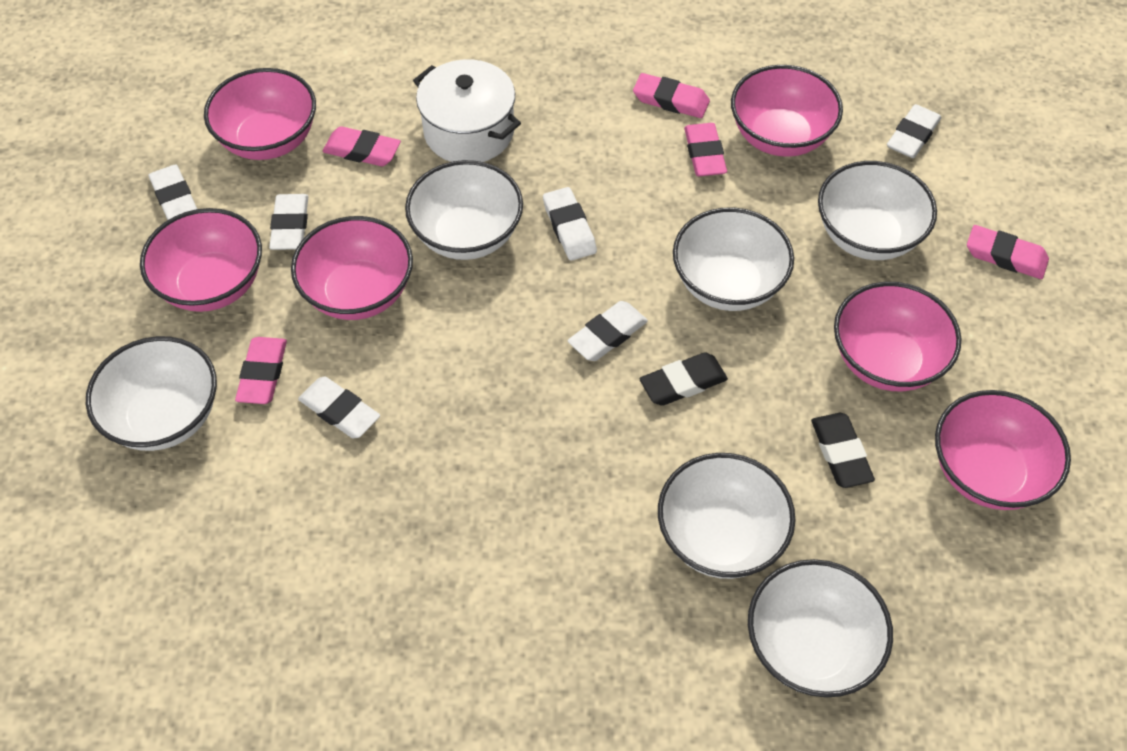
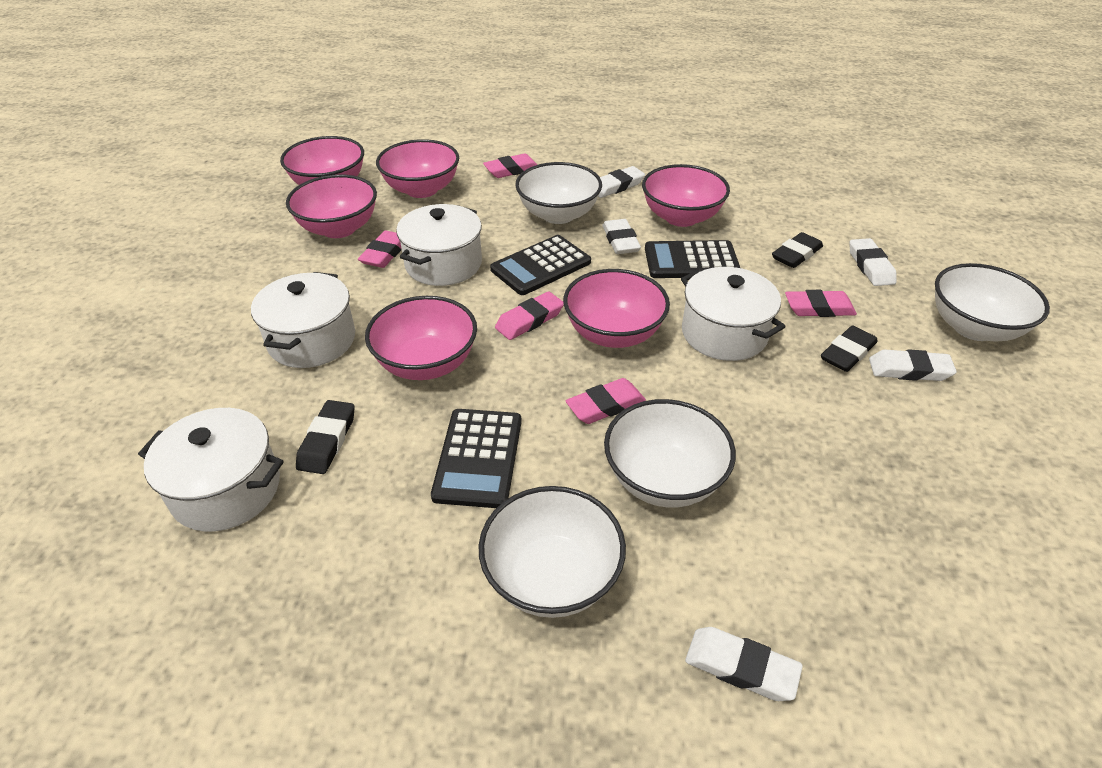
black calculator: 0 -> 3
black eraser: 2 -> 3
white bowl: 6 -> 4
white eraser: 6 -> 5
white pot: 1 -> 4

